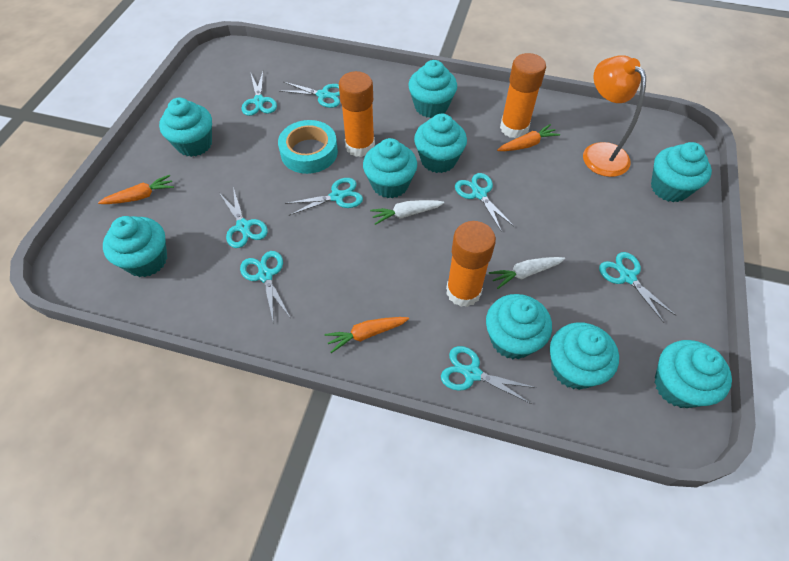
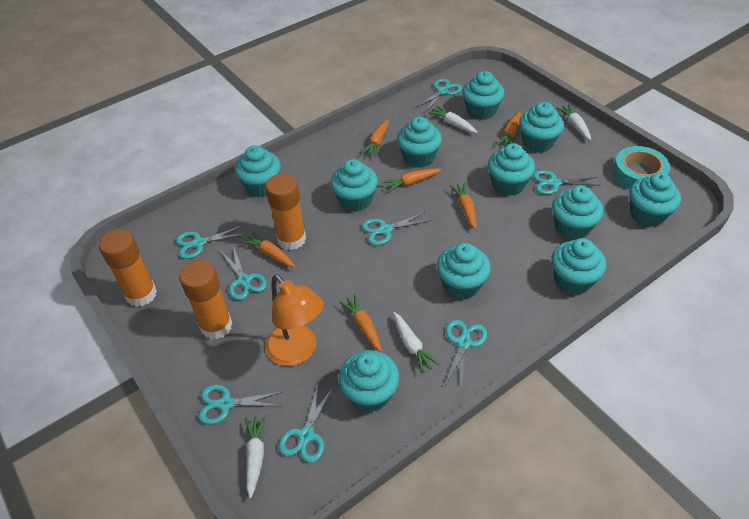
orange carrot: 3 -> 6
turquoise cupcake: 9 -> 11
white carrot: 2 -> 4

